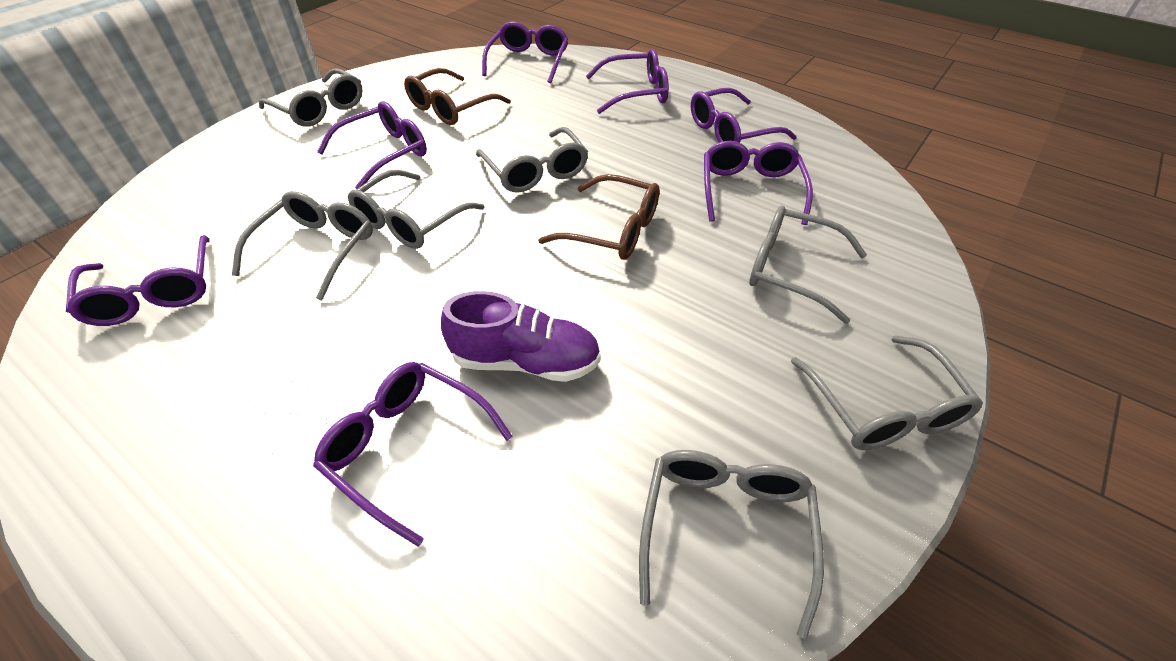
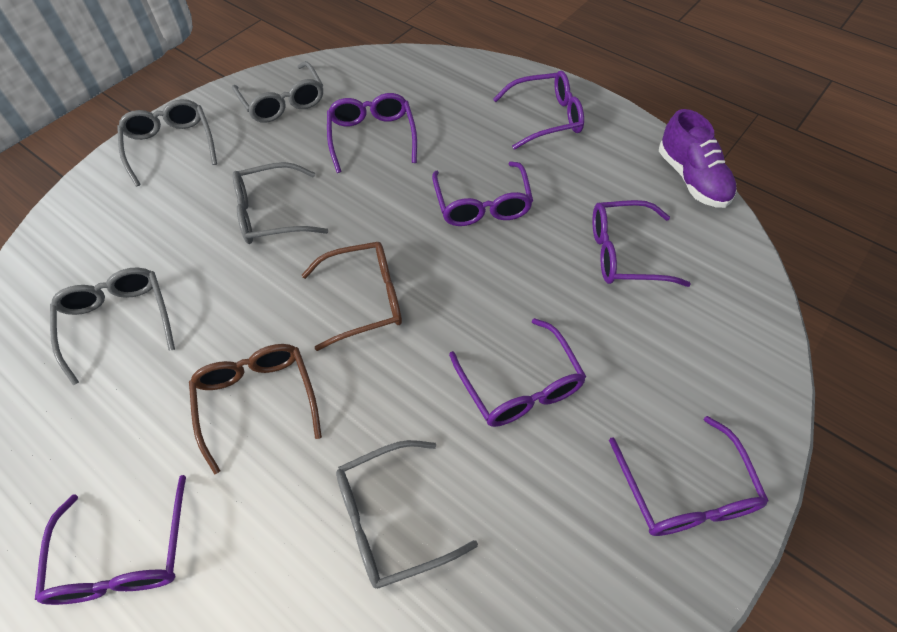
grey glasses: 7 -> 5

